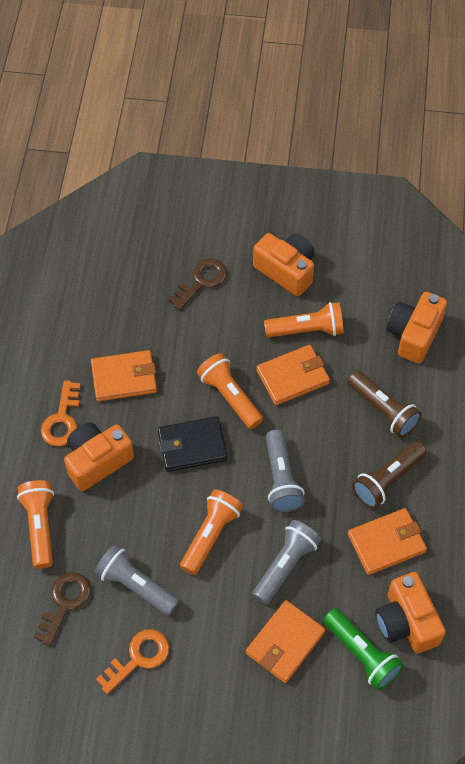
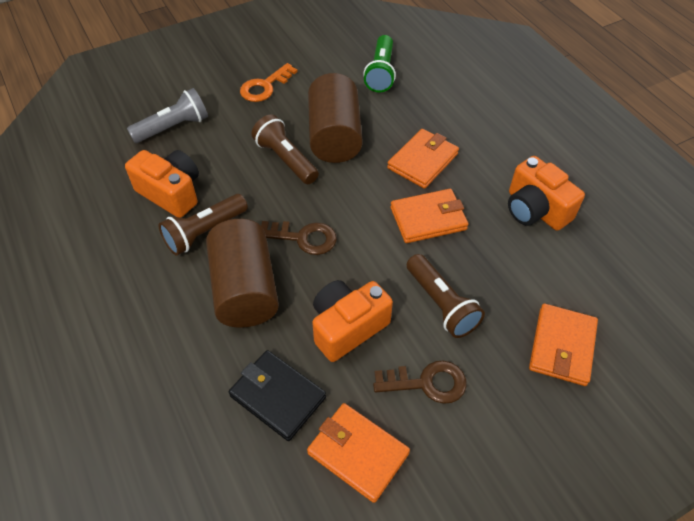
brown cylinder: 0 -> 2
brown flashlight: 2 -> 3
grey flashlight: 3 -> 1
orange camera: 4 -> 3
orange flashlight: 4 -> 0
orange key: 2 -> 1

